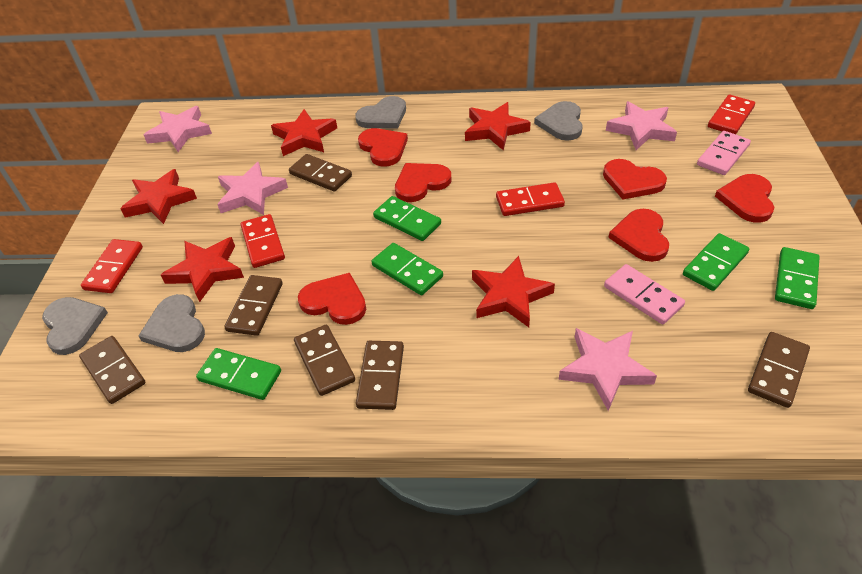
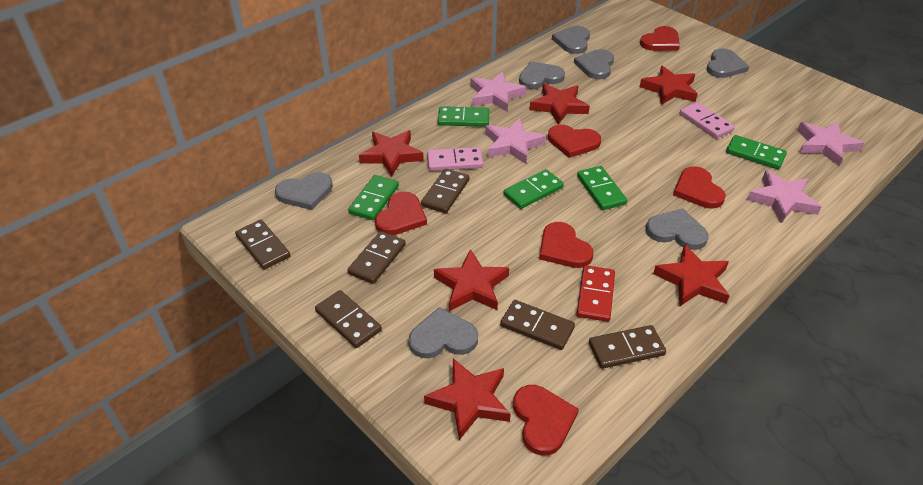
grey heart: 4 -> 7
red domino: 4 -> 1
red star: 5 -> 6

